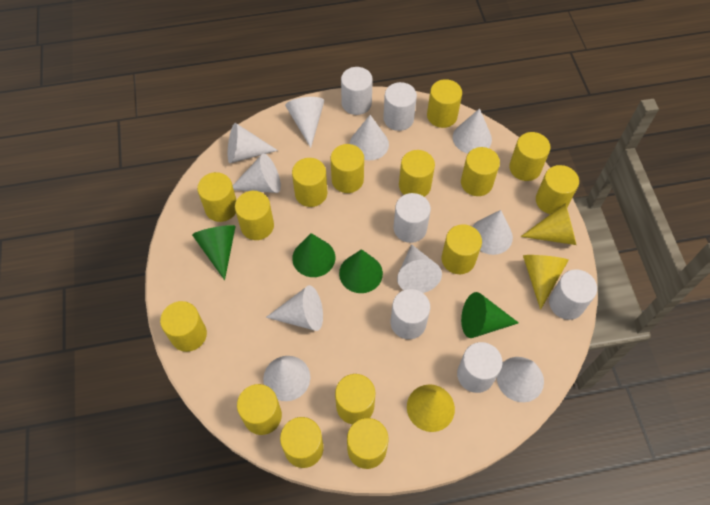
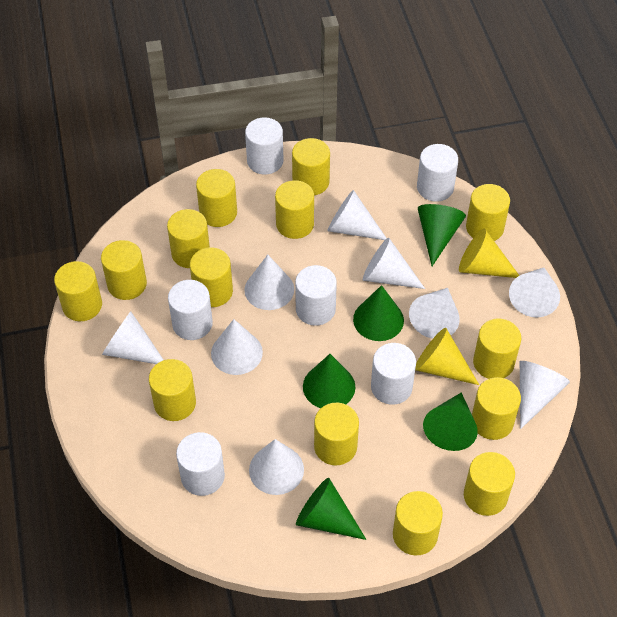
green cone: 4 -> 5
white cone: 10 -> 9
yellow cone: 3 -> 2
yellow cylinder: 15 -> 14

